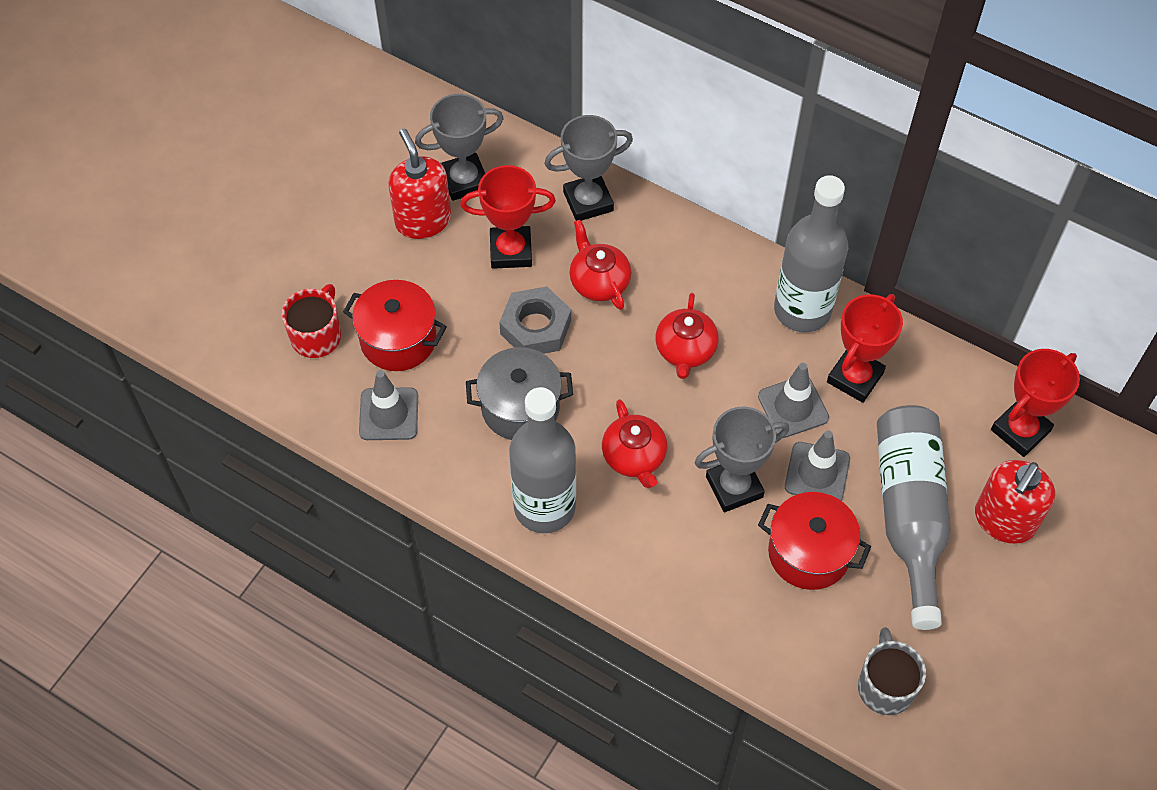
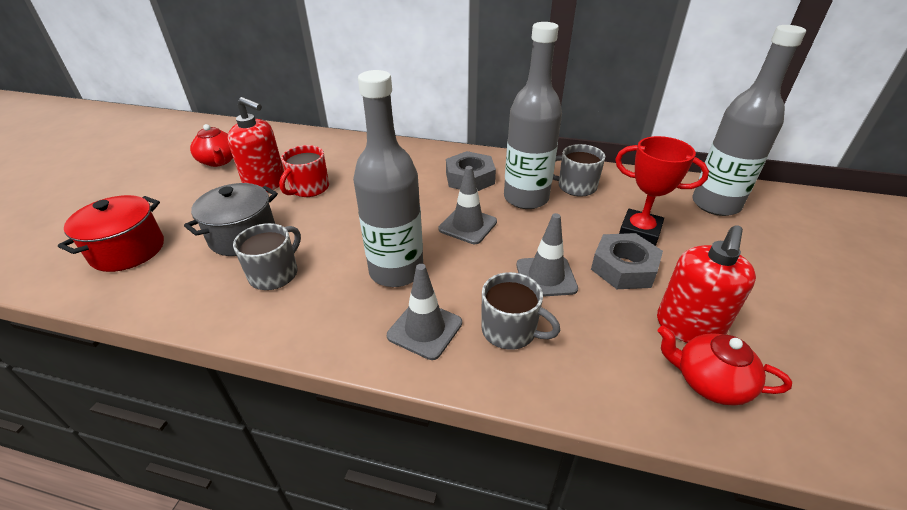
grey mug: 1 -> 3
grey nut: 1 -> 2
grey trophy: 3 -> 0
red pot: 2 -> 1
red teapot: 3 -> 2
red trophy: 3 -> 1

